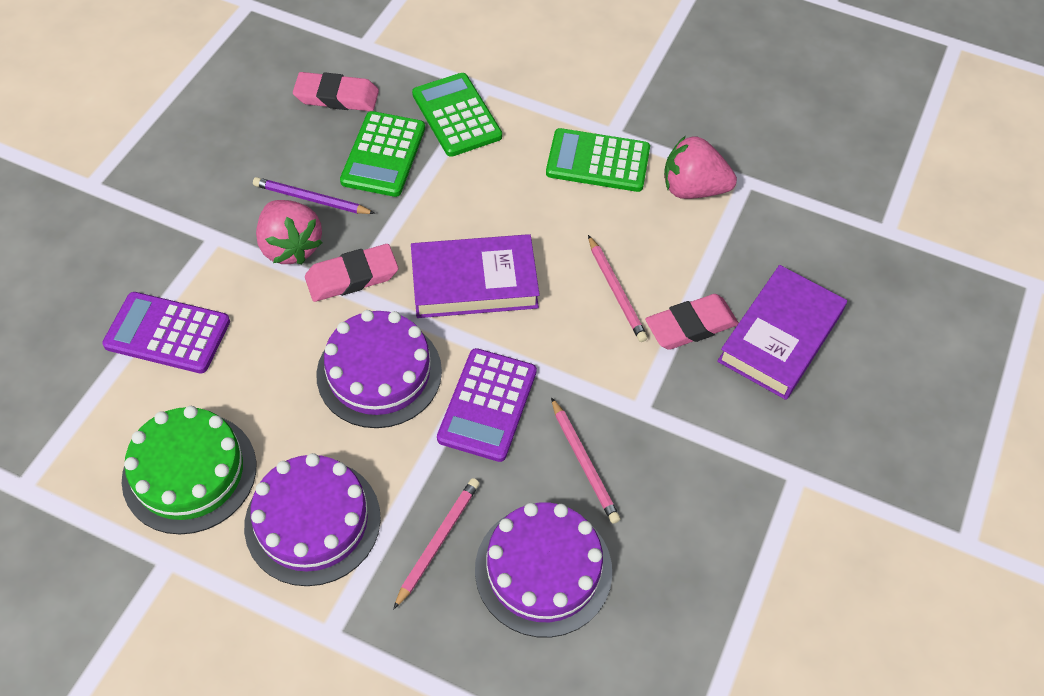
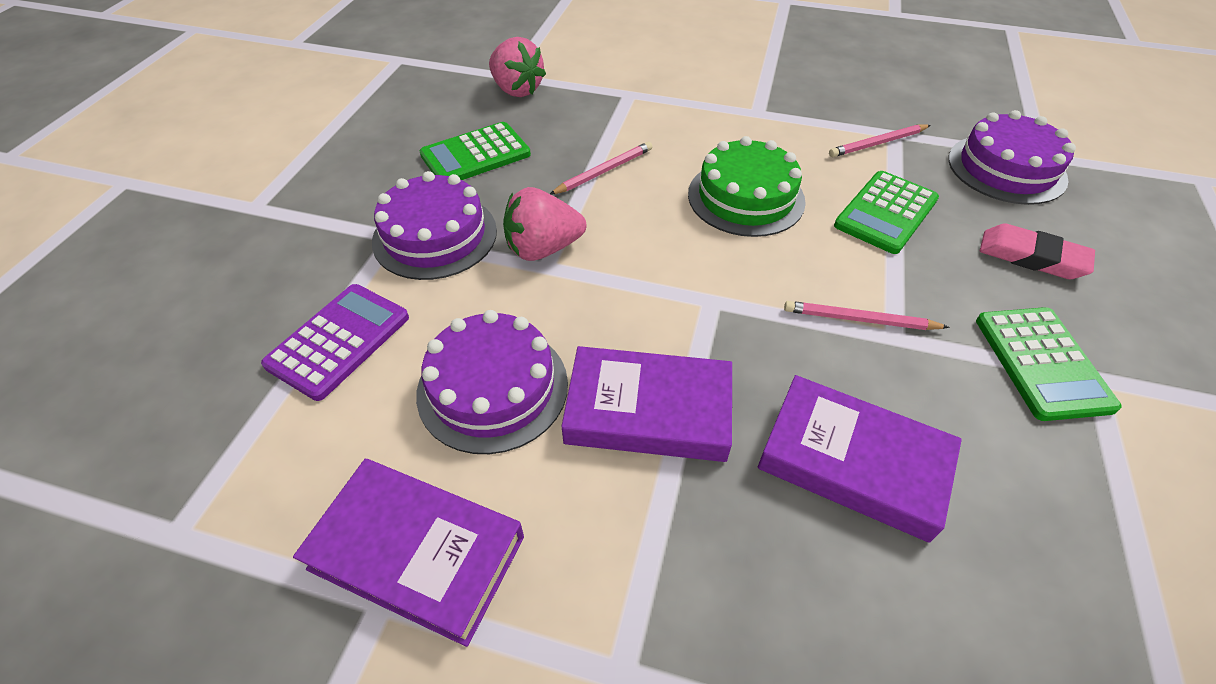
pink eraser: 3 -> 1
purple book: 2 -> 3
purple calculator: 2 -> 1
purple pencil: 1 -> 0

